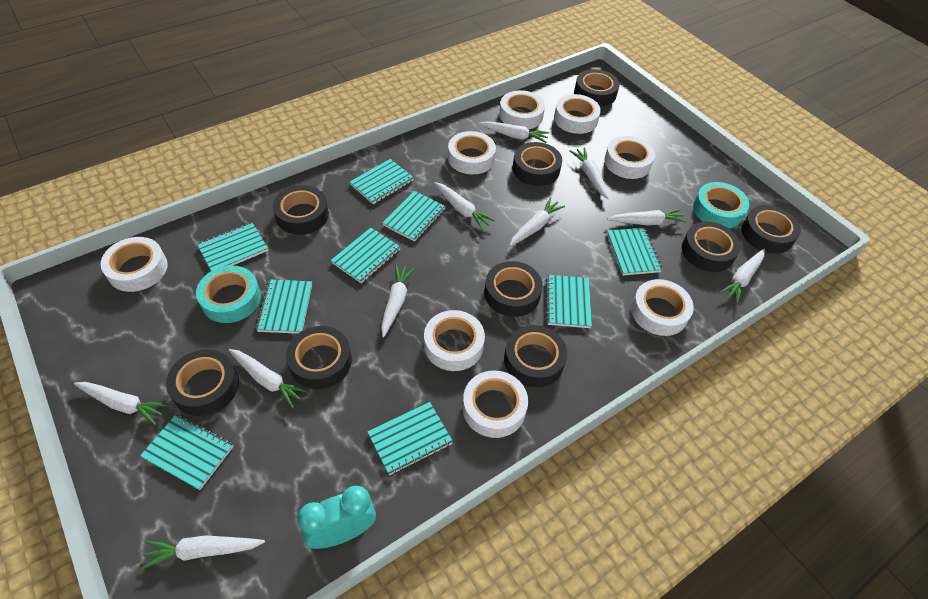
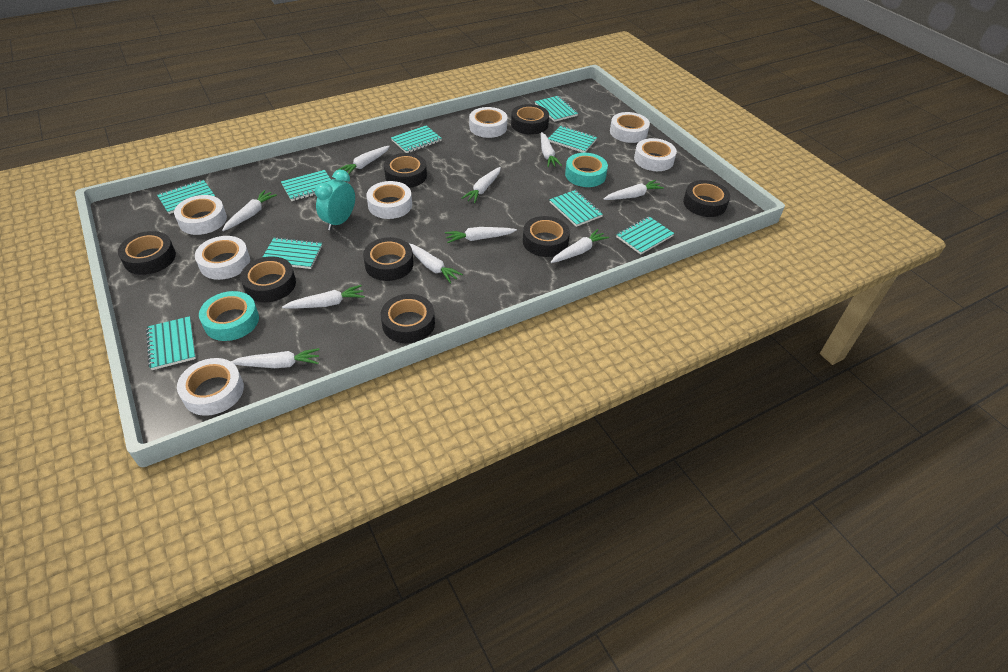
black tape: 9 -> 8
white tape: 8 -> 7

